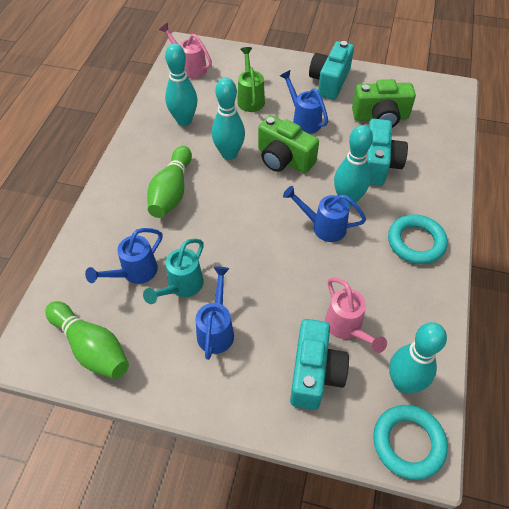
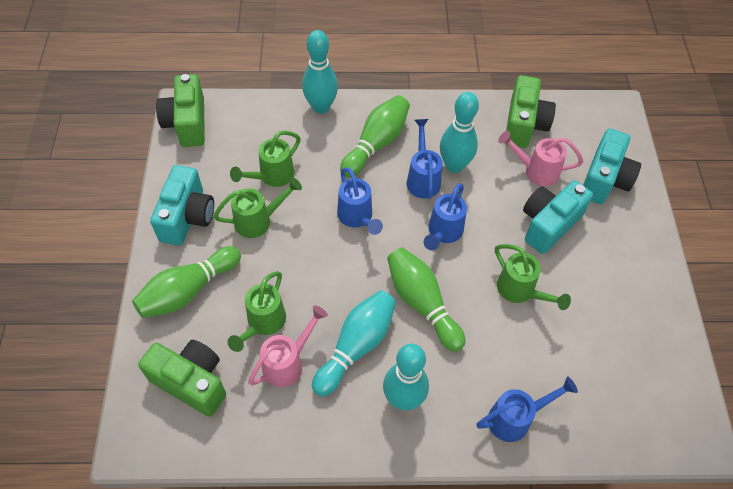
green bowling pin: 2 -> 3
green camera: 2 -> 3
green watering can: 1 -> 4
turquoise ring: 2 -> 0
turquoise watering can: 1 -> 0

